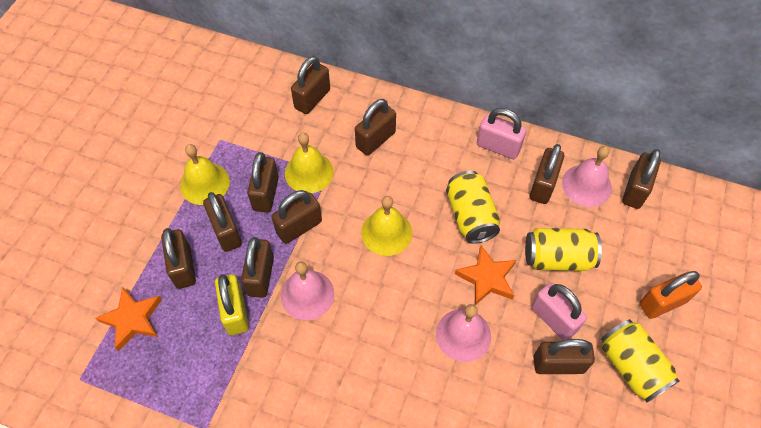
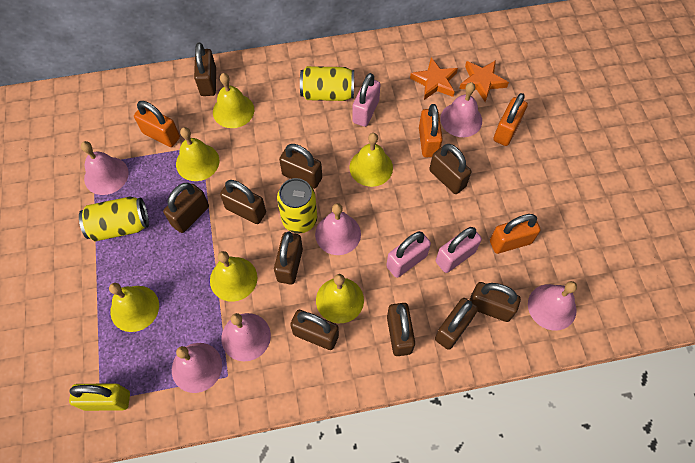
orange padlock: 1 -> 4
pink bell: 3 -> 6
pink padlock: 2 -> 3
yellow bell: 3 -> 6

